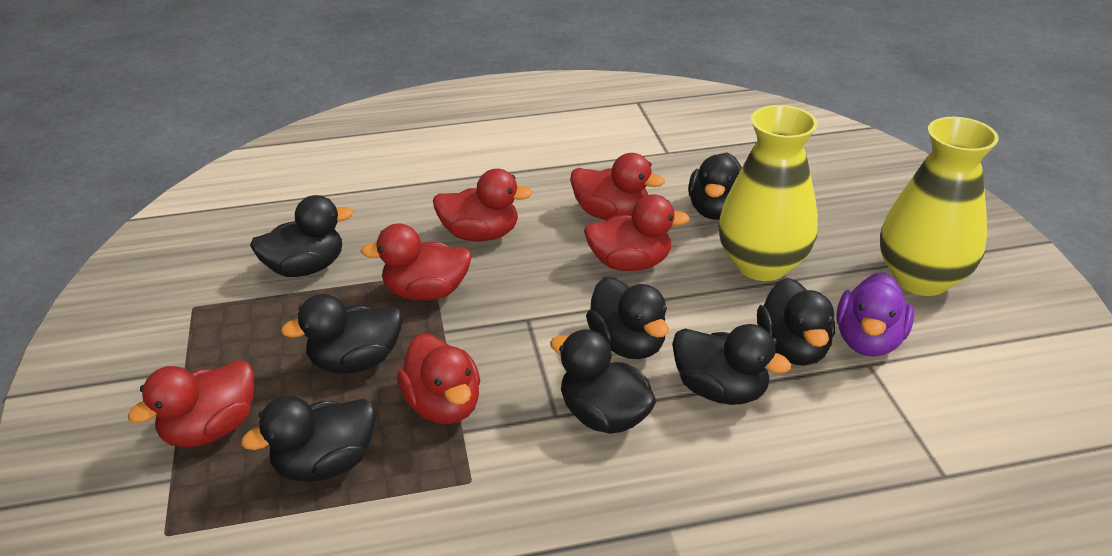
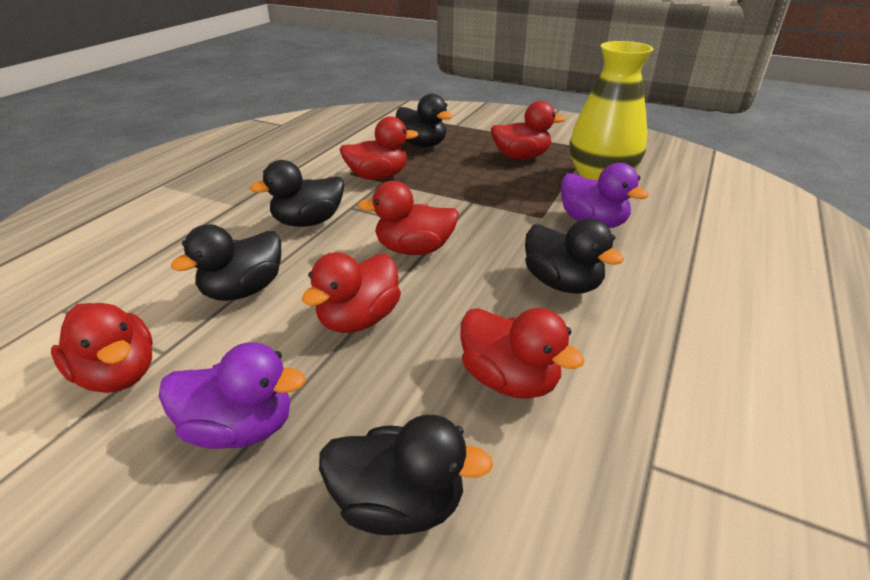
black duck: 8 -> 5
purple duck: 1 -> 2
yellow vase: 2 -> 1

